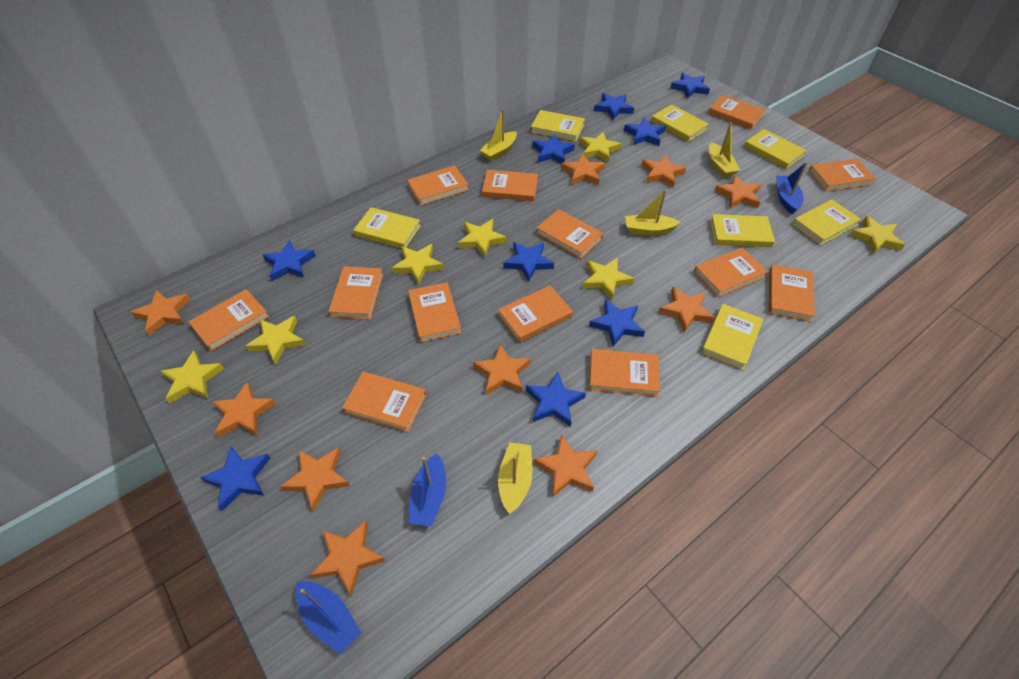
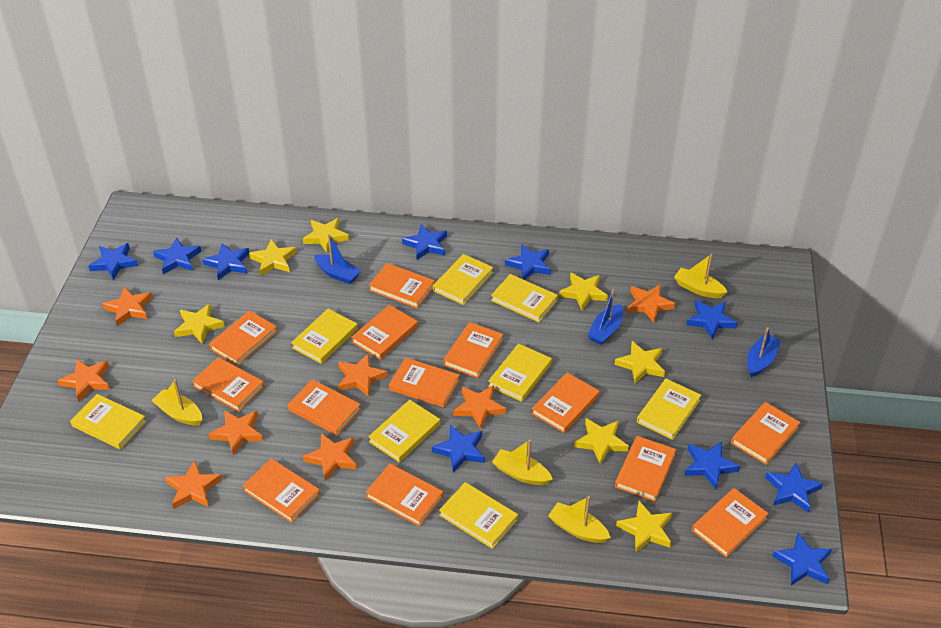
blue star: 9 -> 10
orange star: 10 -> 8
yellow book: 7 -> 8

